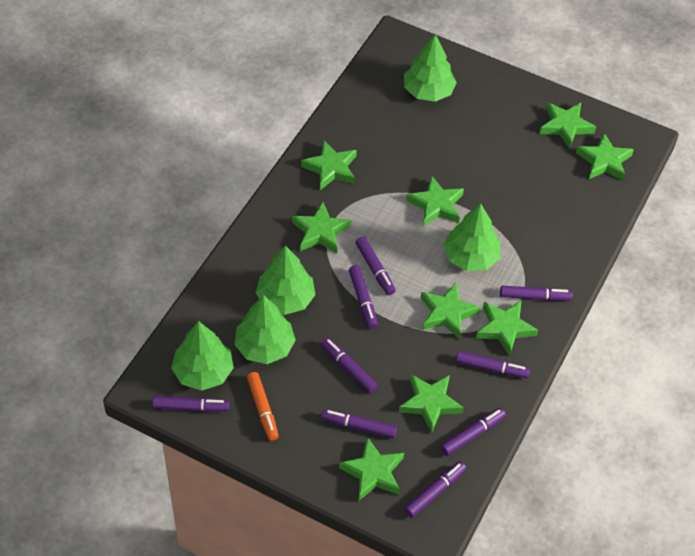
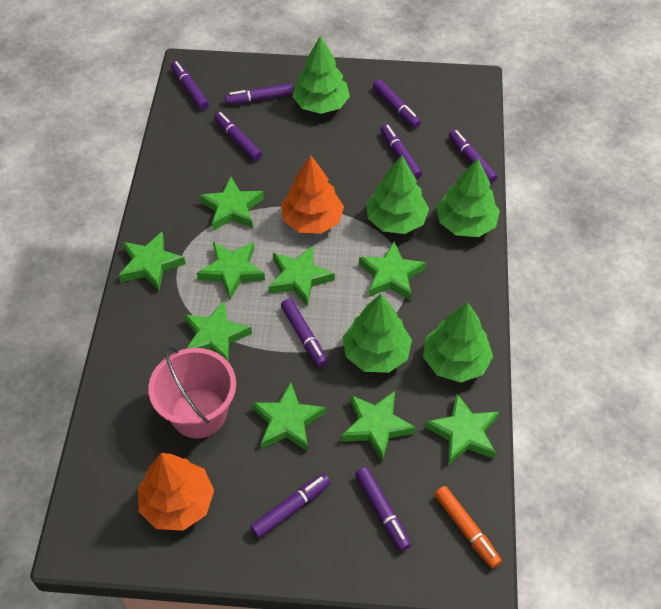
orange tree: 0 -> 2
pink bucket: 0 -> 1

